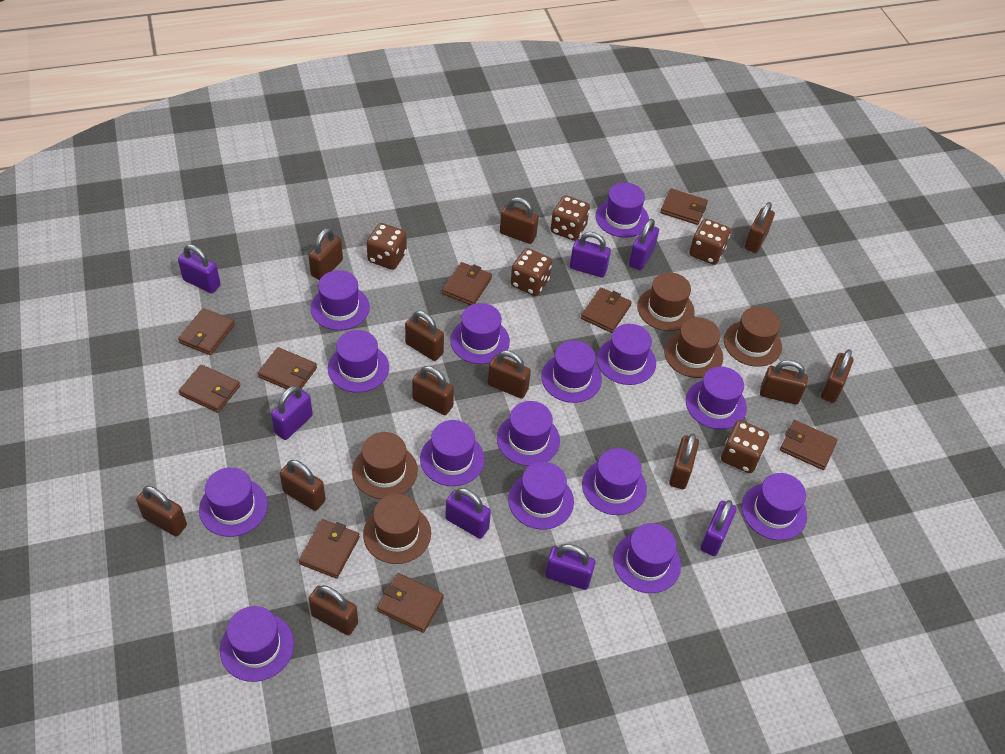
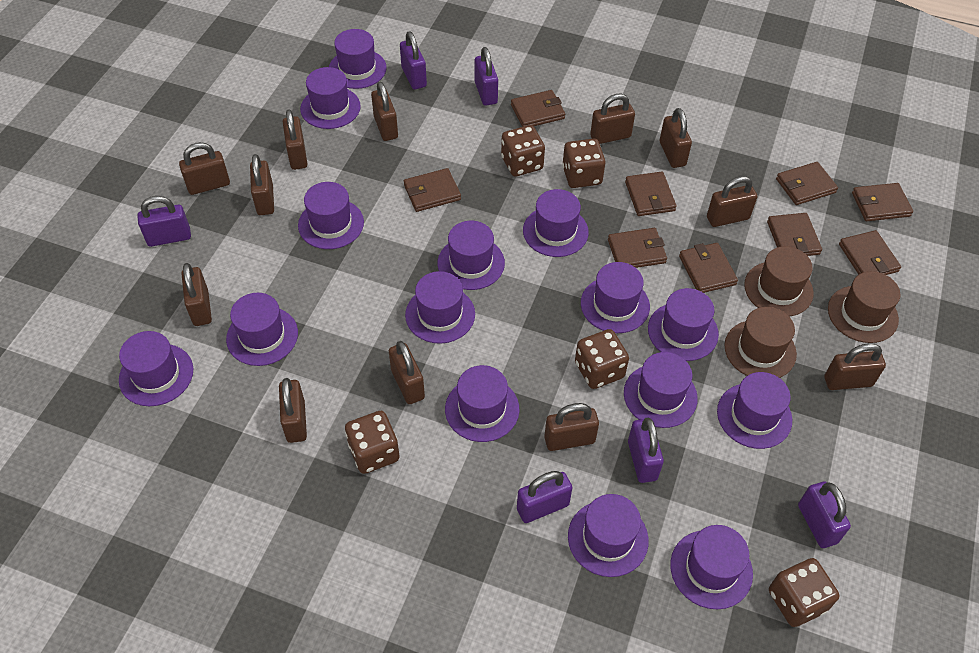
brown hat: 5 -> 3
purple padlock: 7 -> 6

